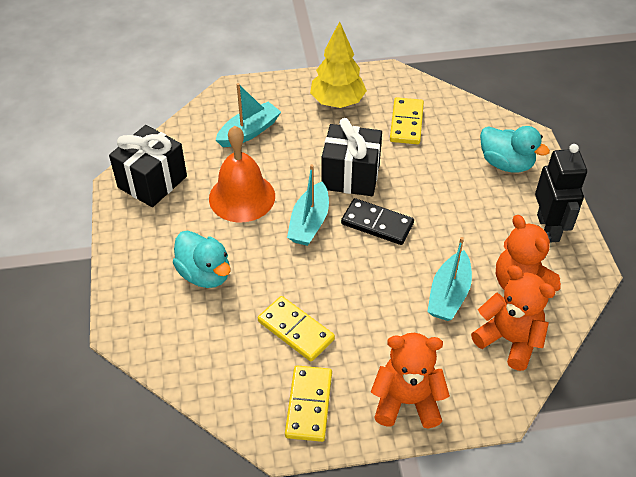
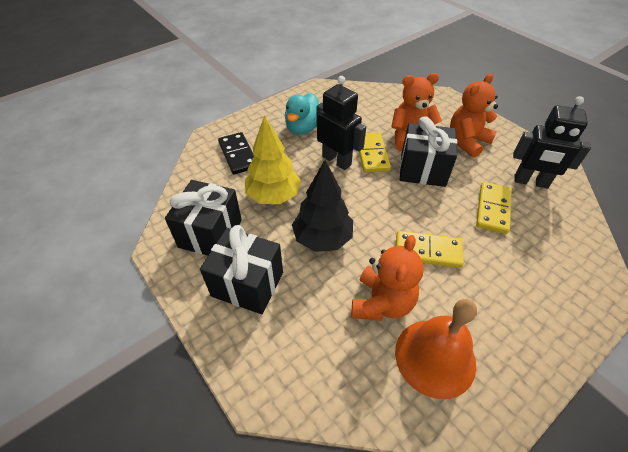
black gift: 2 -> 3
black robot: 1 -> 2
black tree: 0 -> 1
turquoise boat: 3 -> 0
turquoise duck: 2 -> 1

